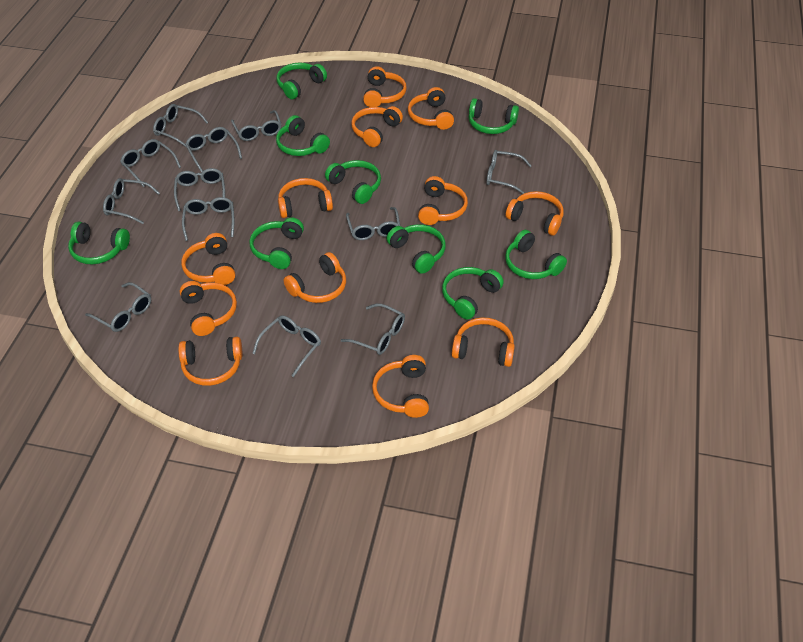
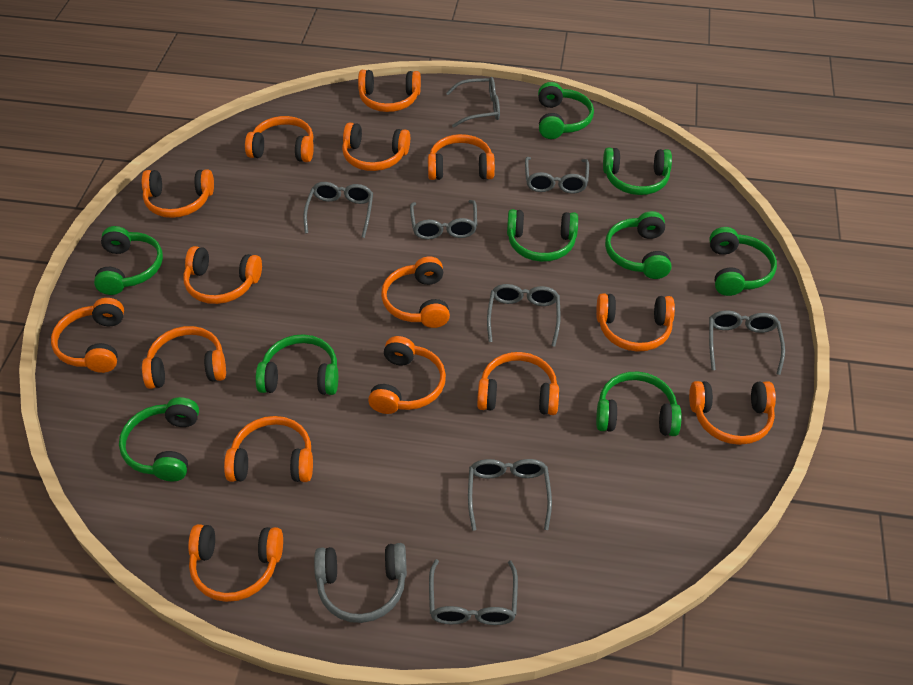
grey glasses: 12 -> 8
grey headphones: 0 -> 1
orange headphones: 12 -> 15

